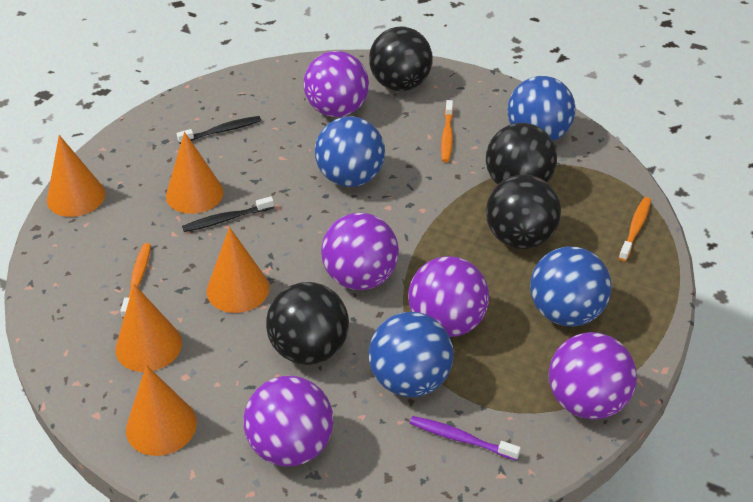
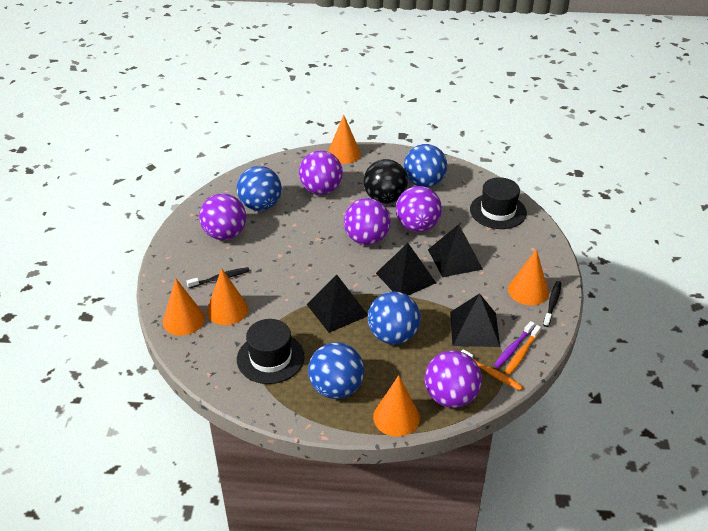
black ball: 4 -> 1
black hat: 0 -> 2
black pyramid: 0 -> 4
orange toothbrush: 3 -> 2

